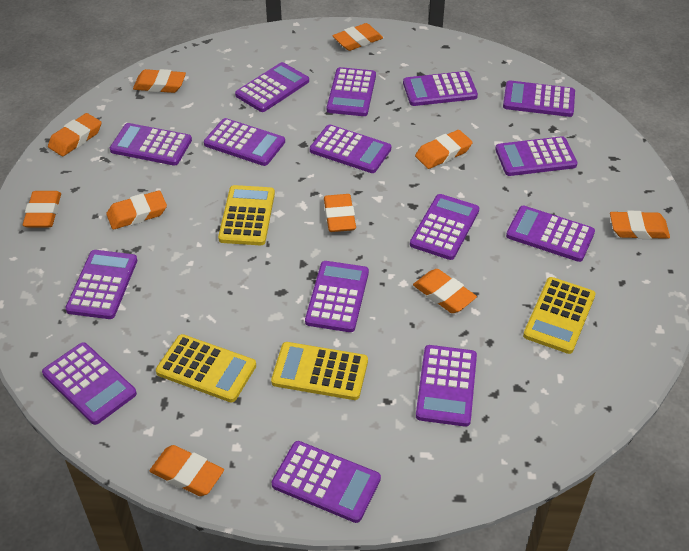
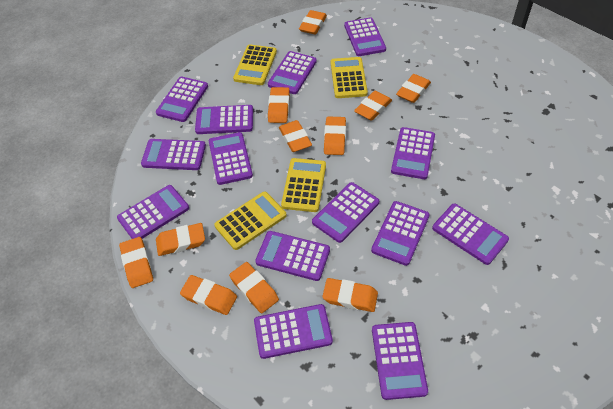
orange eraser: 10 -> 11
purple calculator: 15 -> 14

